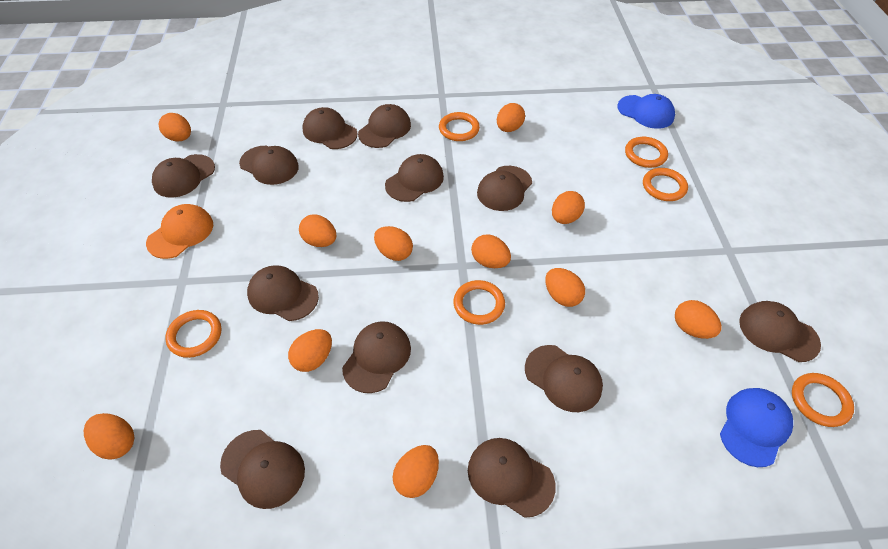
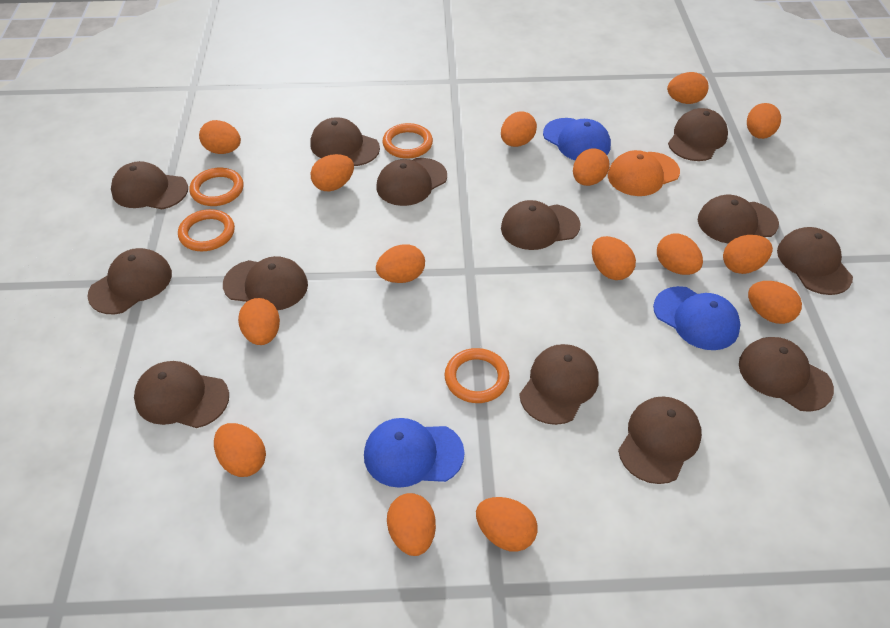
blue cap: 2 -> 3
brown cap: 12 -> 13
orange egg: 11 -> 15
orange ring: 6 -> 4

